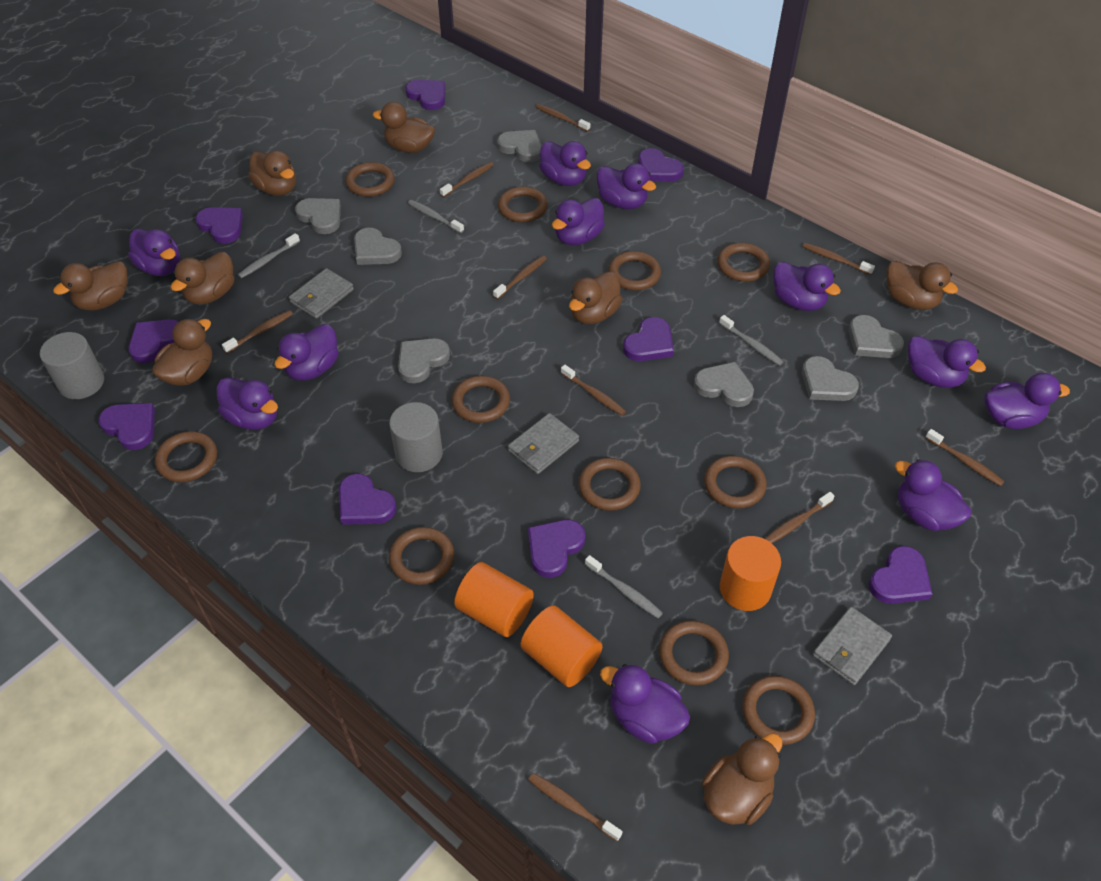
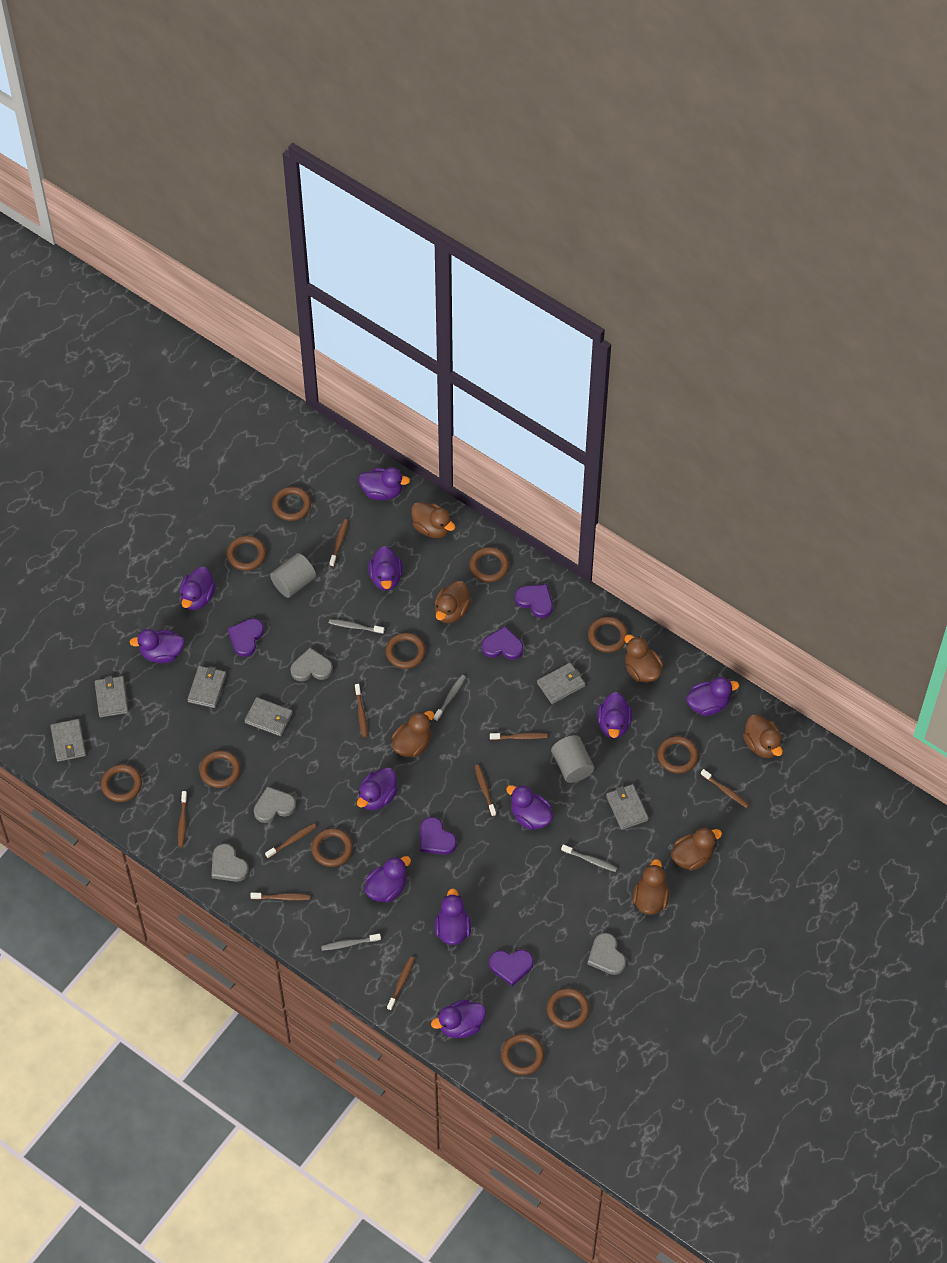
brown duck: 8 -> 7
grey heart: 7 -> 4
grey wallet: 3 -> 6
orange cylinder: 3 -> 0
purple heart: 9 -> 5

